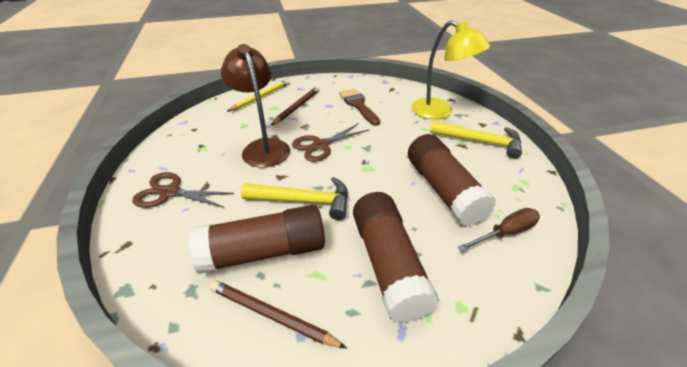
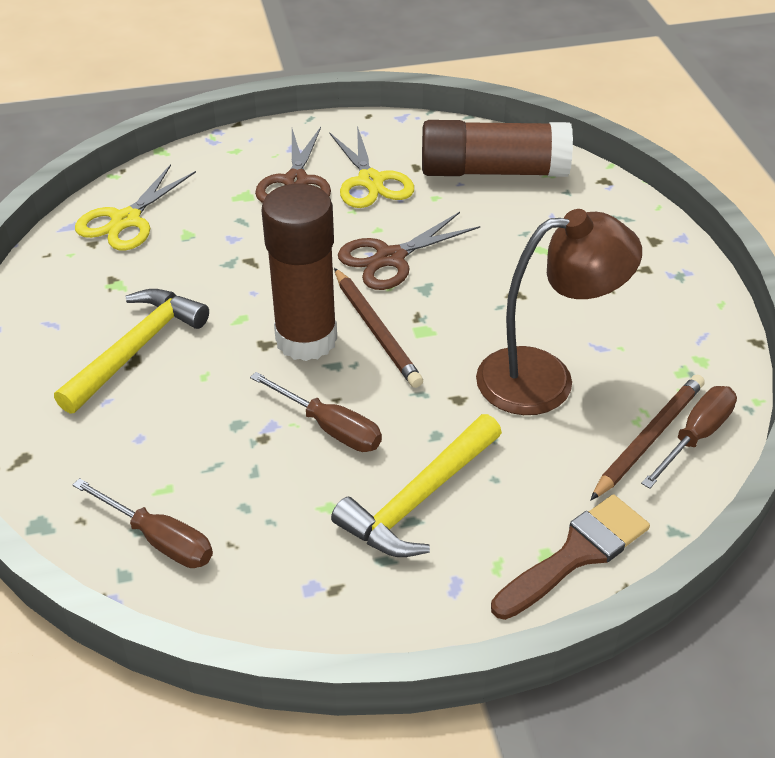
brown glue stick: 3 -> 2
brown screwdriver: 1 -> 3
yellow lamp: 1 -> 0
yellow pencil: 1 -> 0
yellow scissors: 0 -> 2

